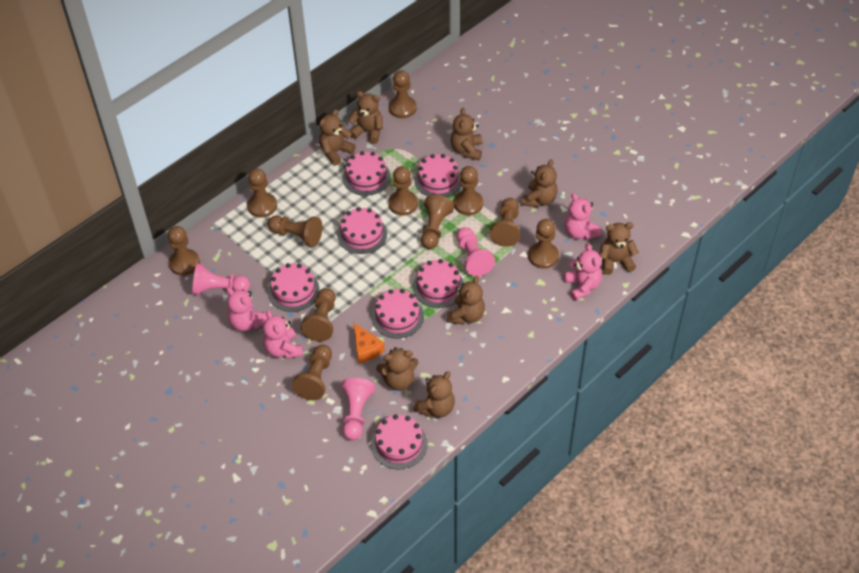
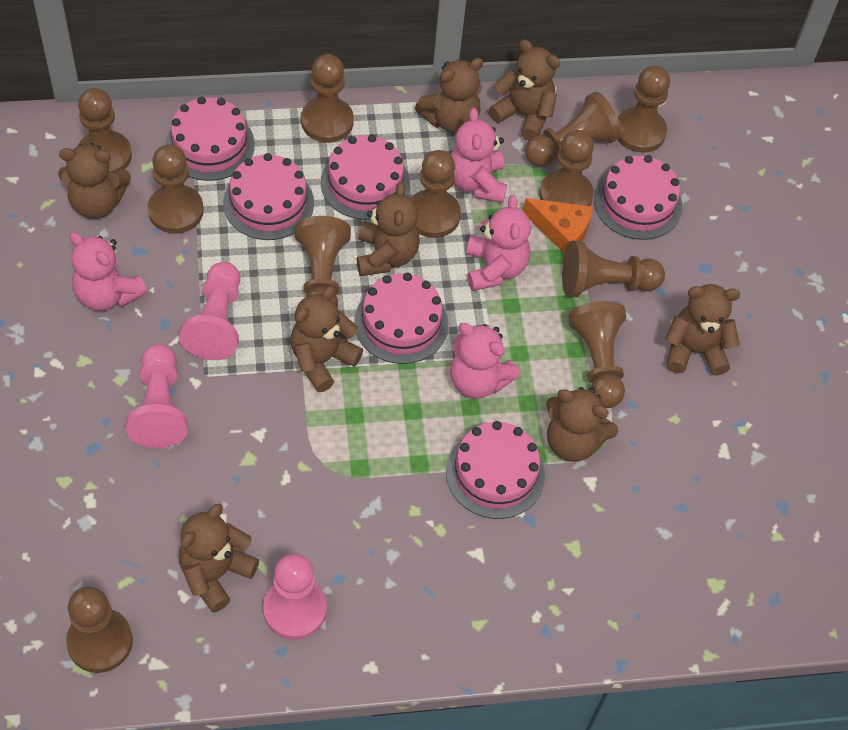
pink cake: 7 -> 6

